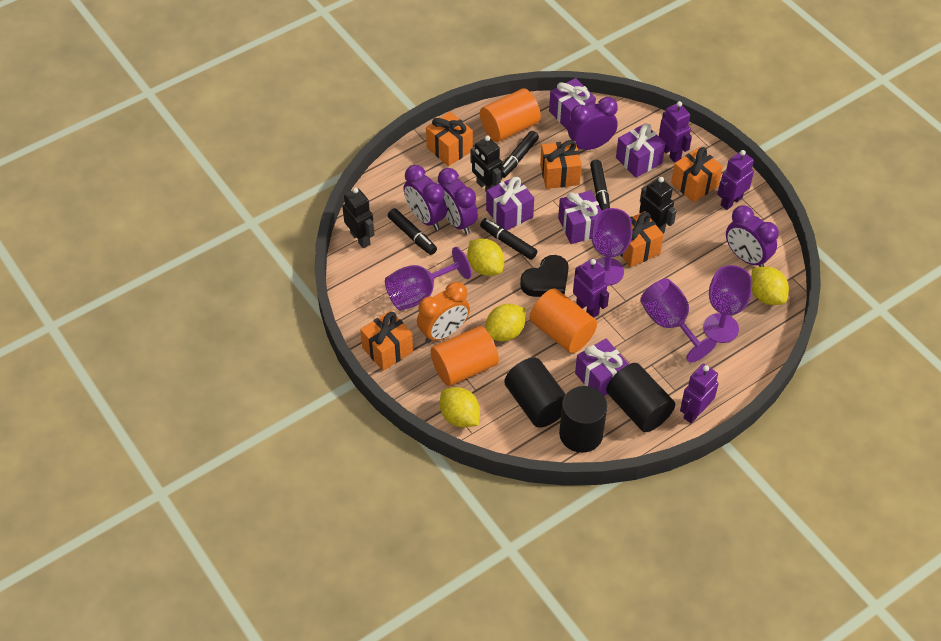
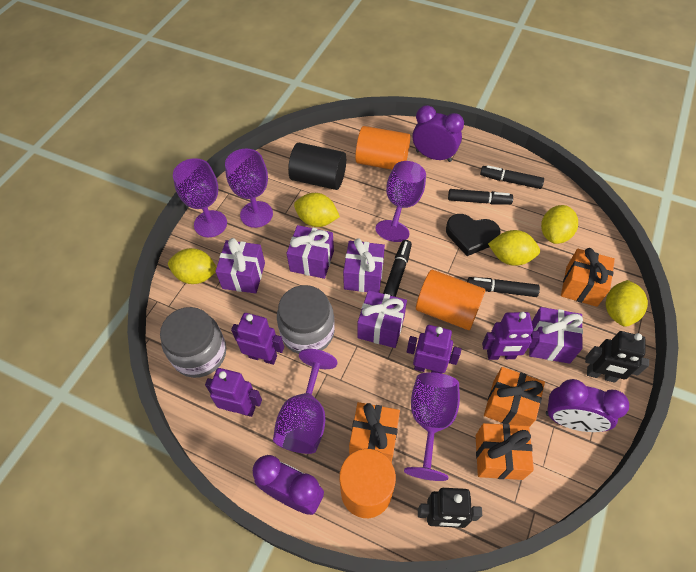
black cylinder: 3 -> 1
black robot: 3 -> 2
grey jar: 0 -> 2
orange clock: 1 -> 0
orange gift: 5 -> 4
purple clock: 4 -> 3
purple goblet: 4 -> 5
yellow lemon: 4 -> 5

